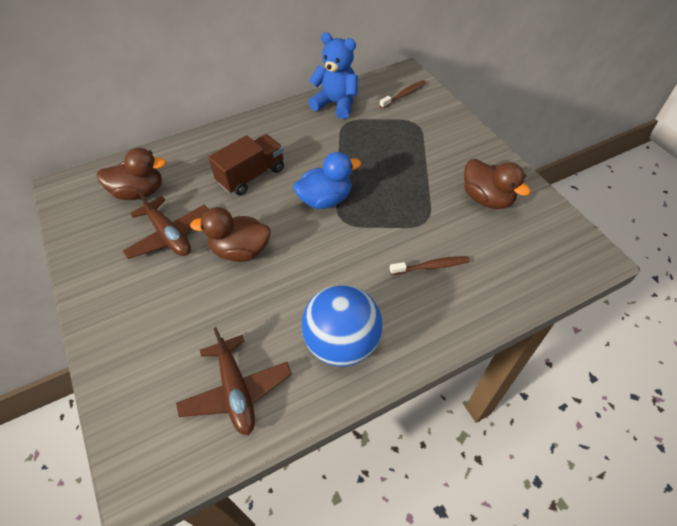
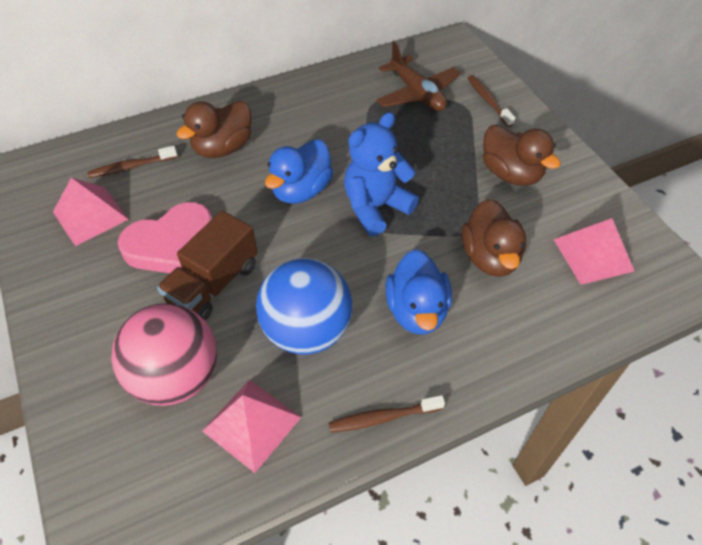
blue duck: 1 -> 2
brown plane: 2 -> 1
brown toothbrush: 2 -> 3
pink ball: 0 -> 1
pink heart: 0 -> 1
pink pyramid: 0 -> 3

